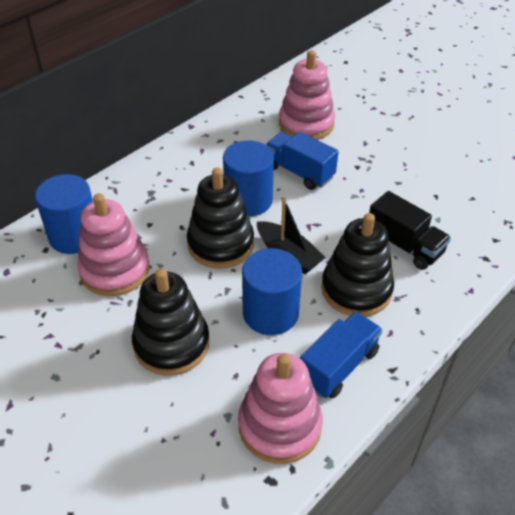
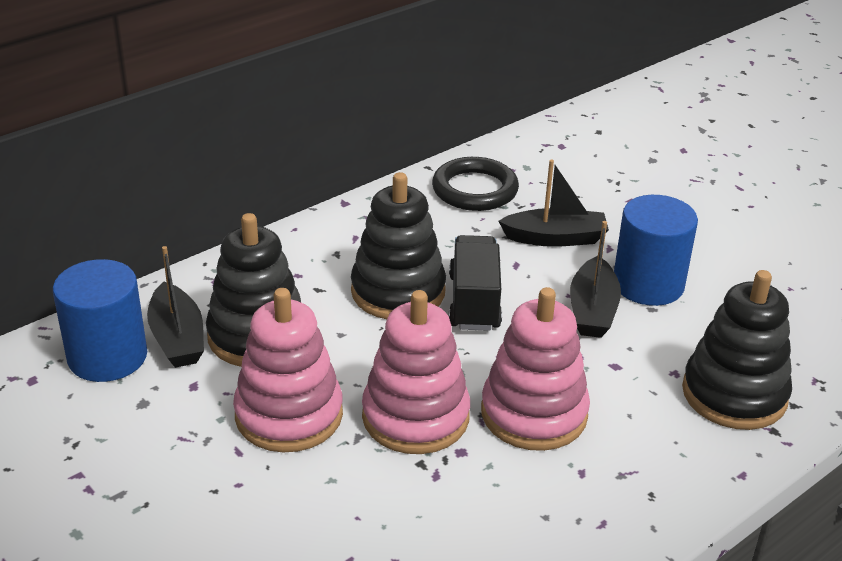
black boat: 1 -> 3
black ring: 0 -> 1
blue cylinder: 3 -> 2
blue truck: 2 -> 0

